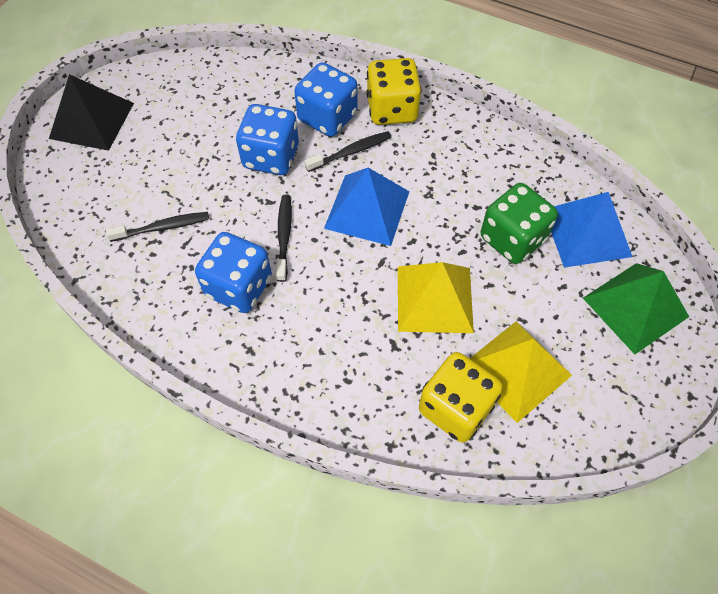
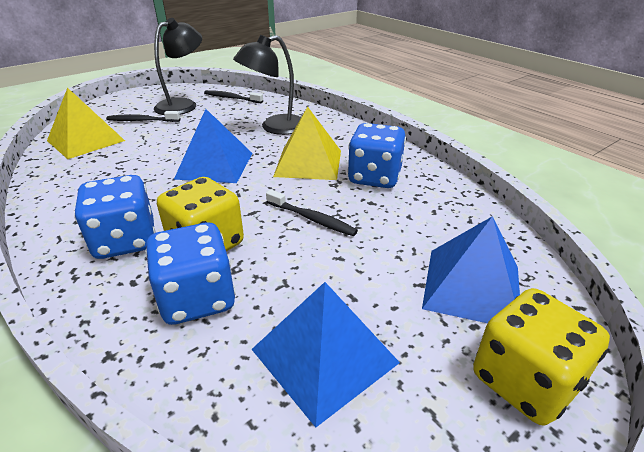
black lamp: 0 -> 2
black pyramid: 1 -> 0
blue pyramid: 2 -> 3
green dice: 1 -> 0
green pyramid: 1 -> 0

